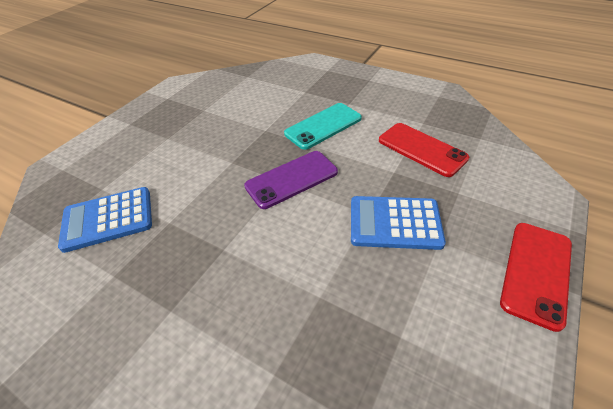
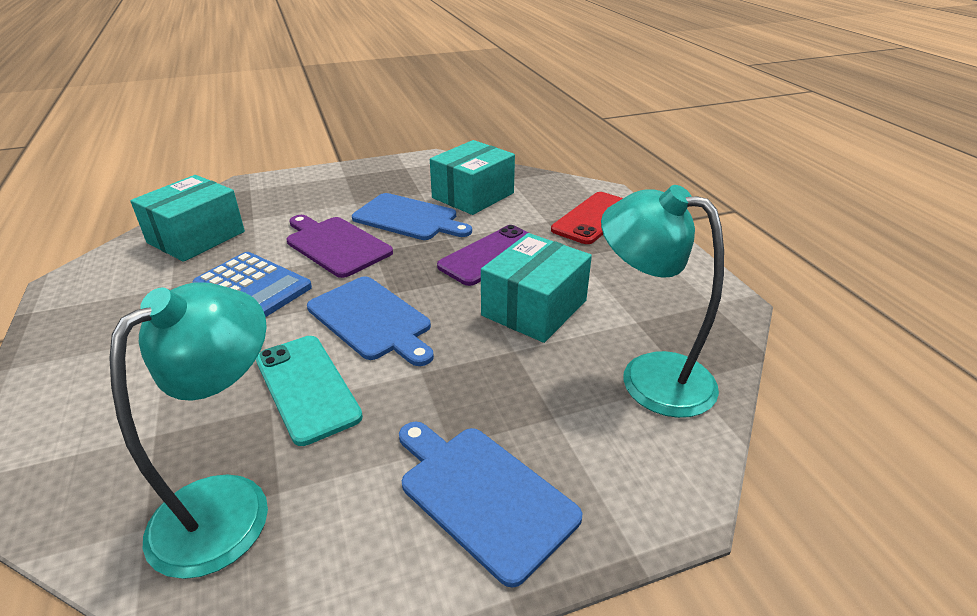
blue calculator: 2 -> 1
blue cutting board: 0 -> 3
purple cutting board: 0 -> 1
red phone: 2 -> 1
turquoise box: 0 -> 3
turquoise lamp: 0 -> 2

